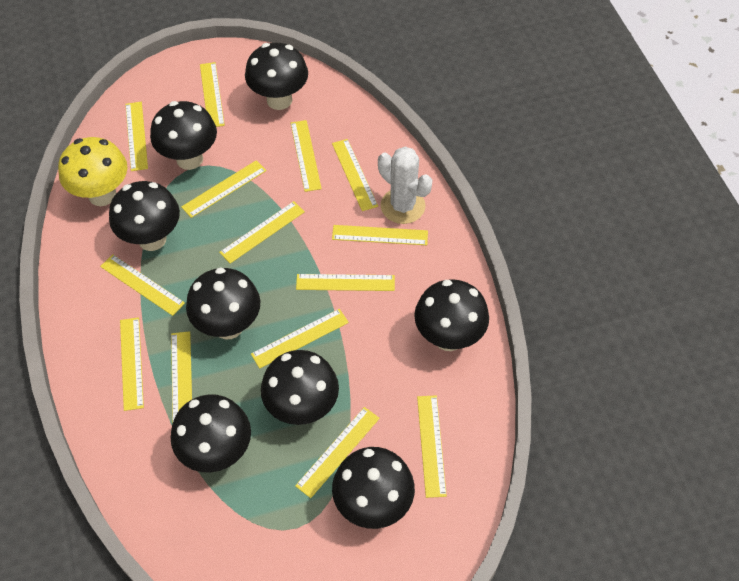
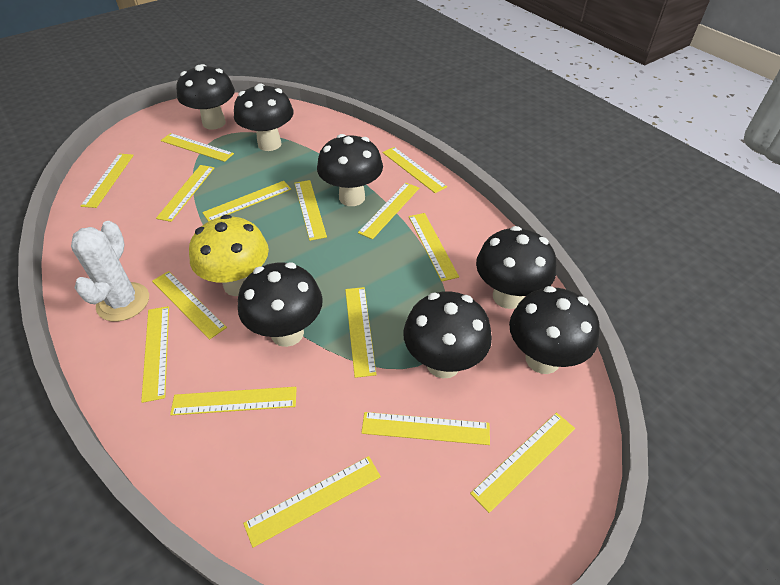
black mushroom: 8 -> 7
yellow ruler: 14 -> 15

